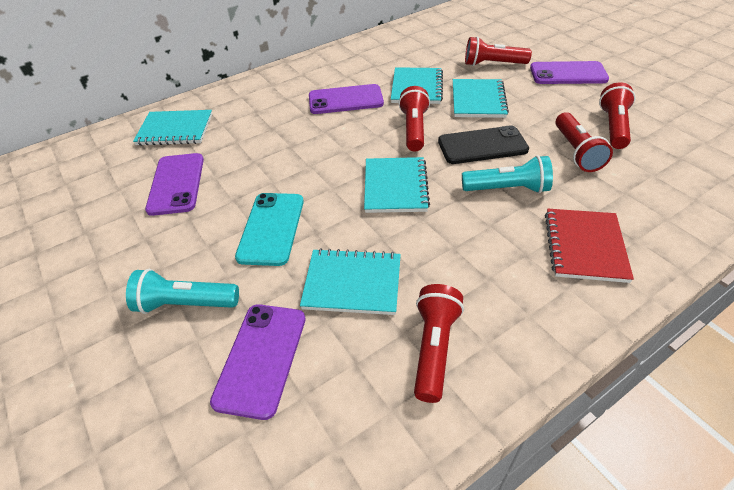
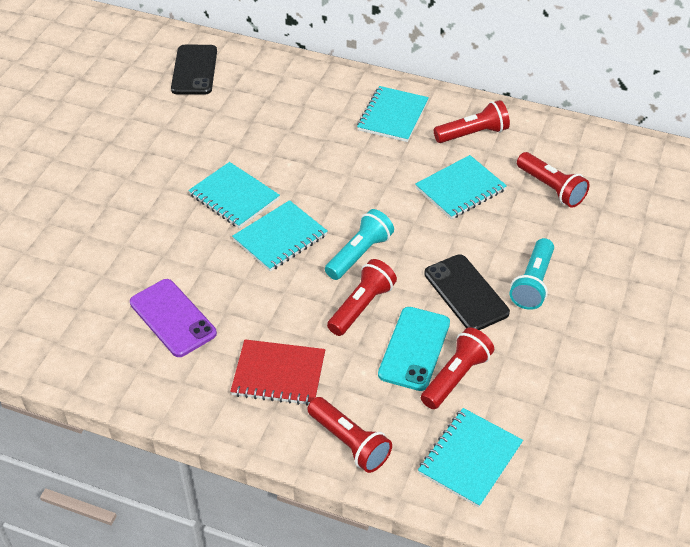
black phone: 1 -> 2
purple phone: 4 -> 1

